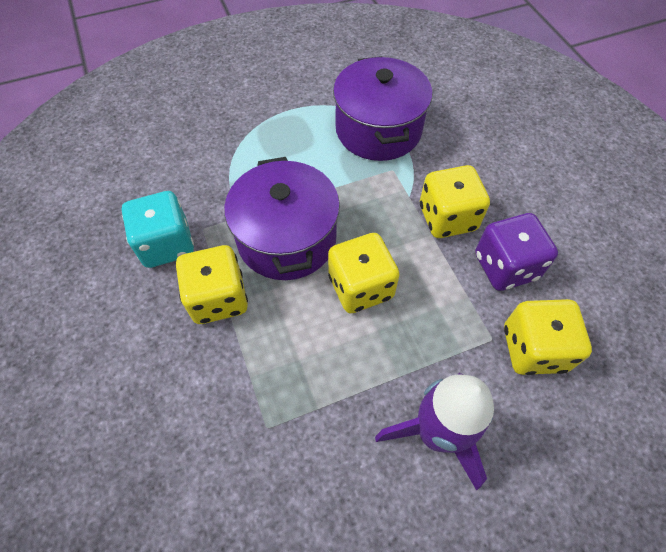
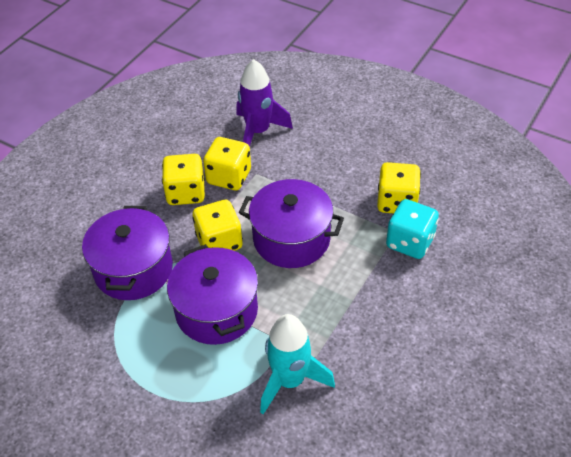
purple dice: 1 -> 0
purple pot: 2 -> 3
turquoise rocket: 0 -> 1

